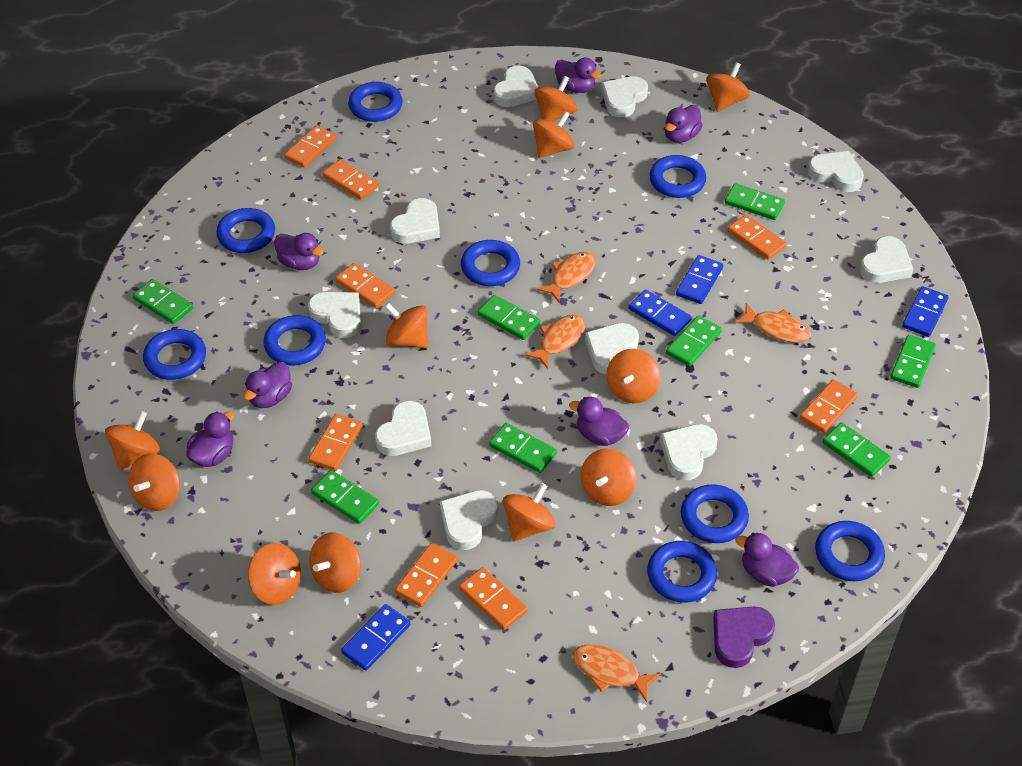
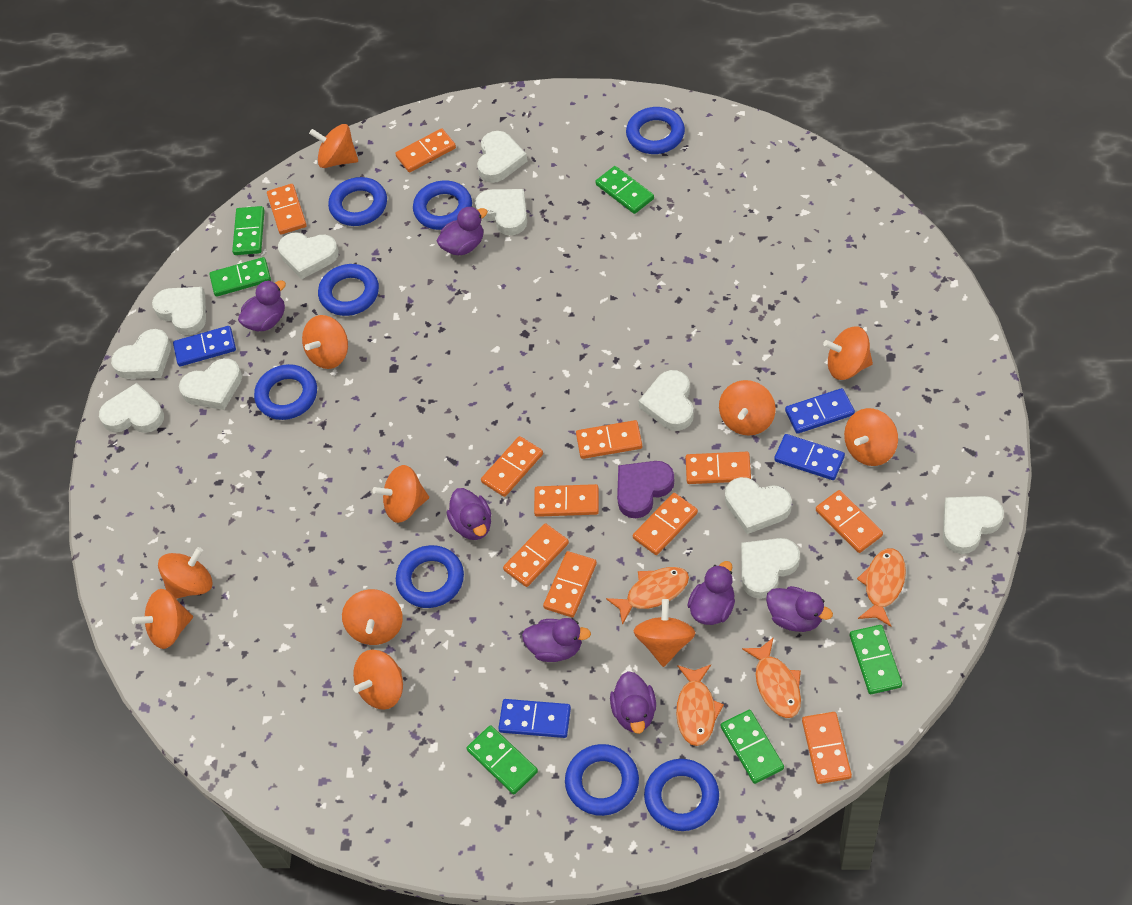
blue ring: 9 -> 8
green domino: 8 -> 6
orange domino: 8 -> 11
white heart: 10 -> 11

